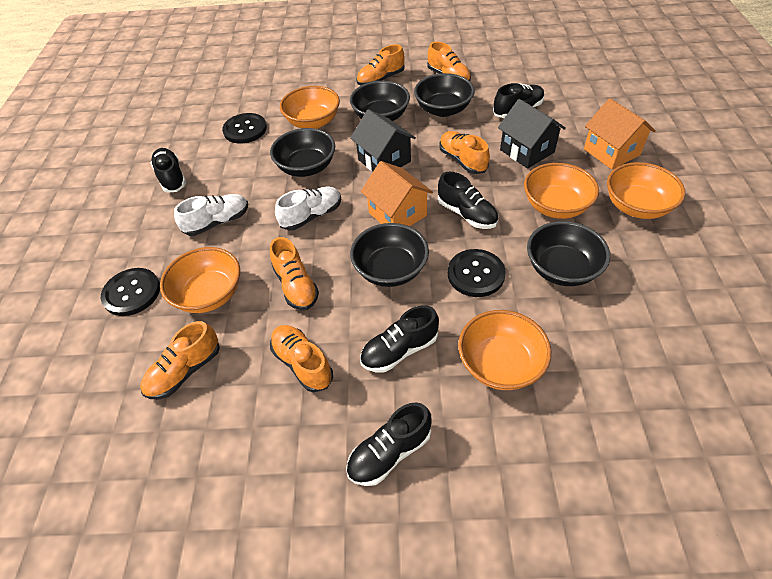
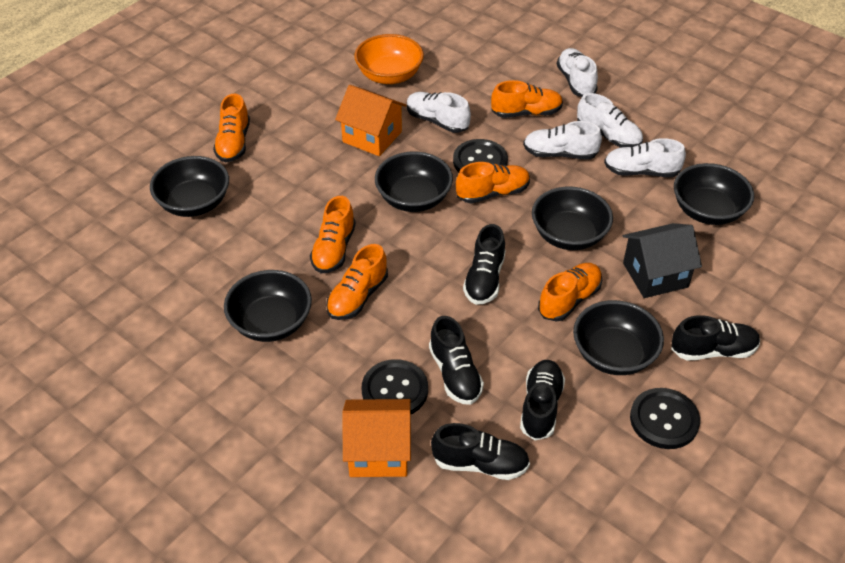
black bowl: 5 -> 6
black house: 2 -> 1
orange bowl: 5 -> 1
white shoe: 2 -> 5

